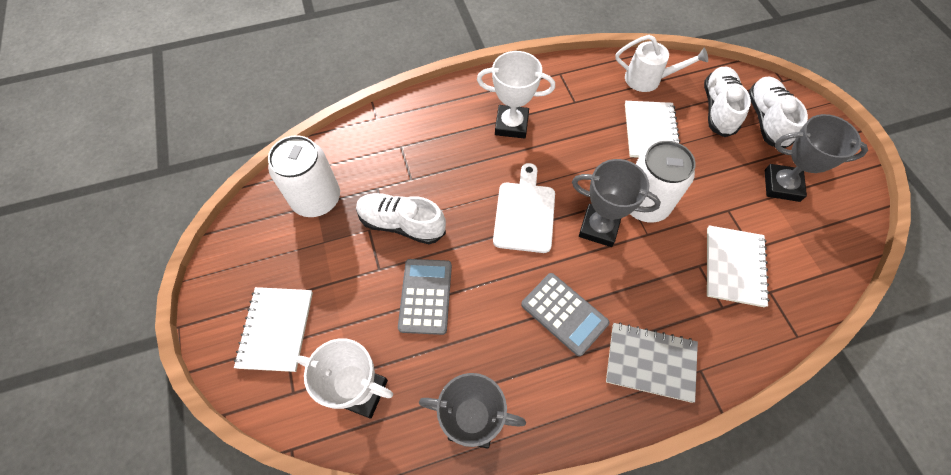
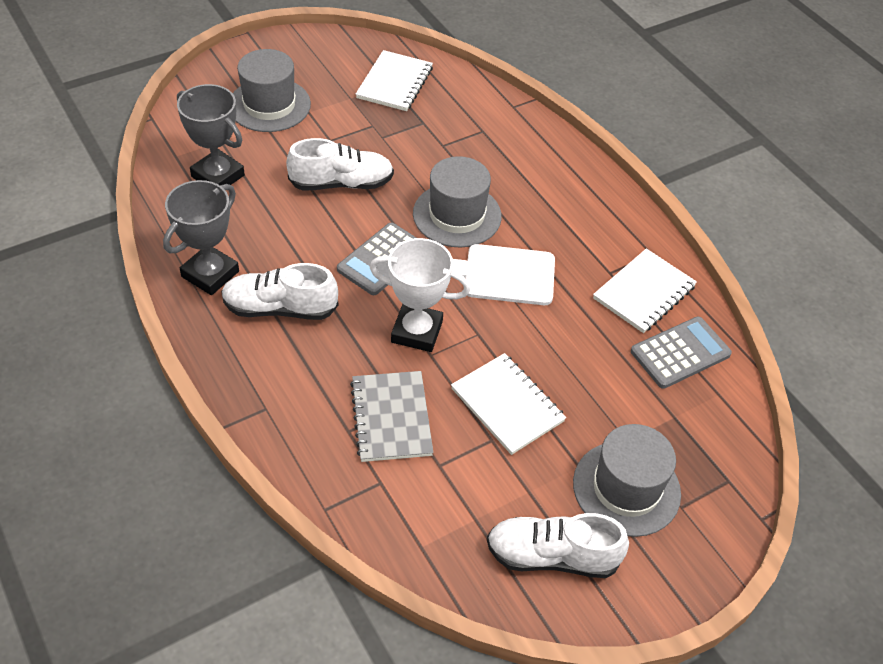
grey hat: 0 -> 3
grey trophy: 3 -> 2
white can: 2 -> 0
white trophy: 2 -> 1
white watering can: 1 -> 0

